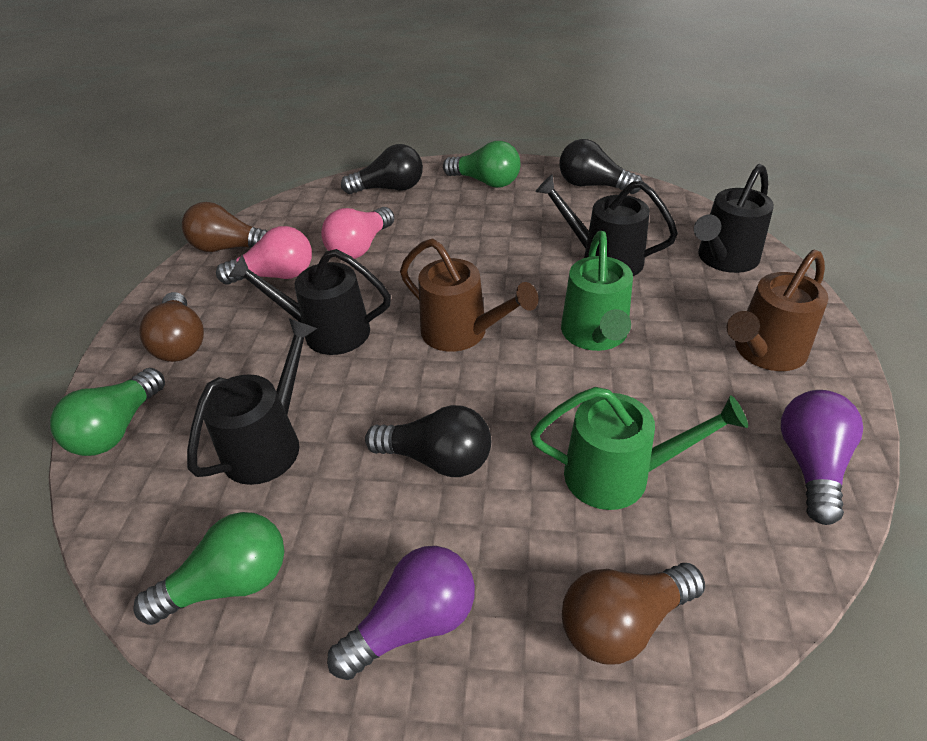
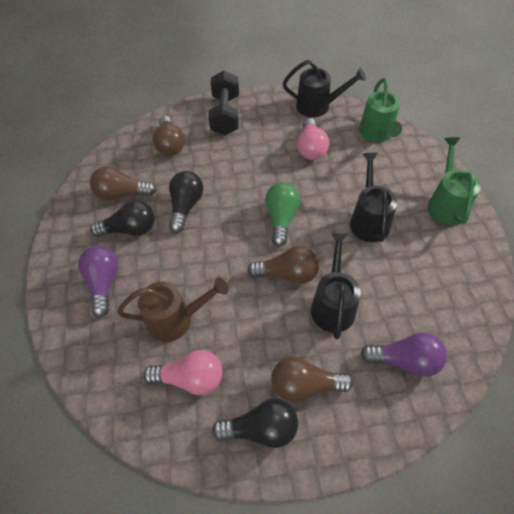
black dumbbell: 0 -> 1
black watering can: 4 -> 3
brown light bulb: 3 -> 4
brown watering can: 2 -> 1
green light bulb: 3 -> 1

